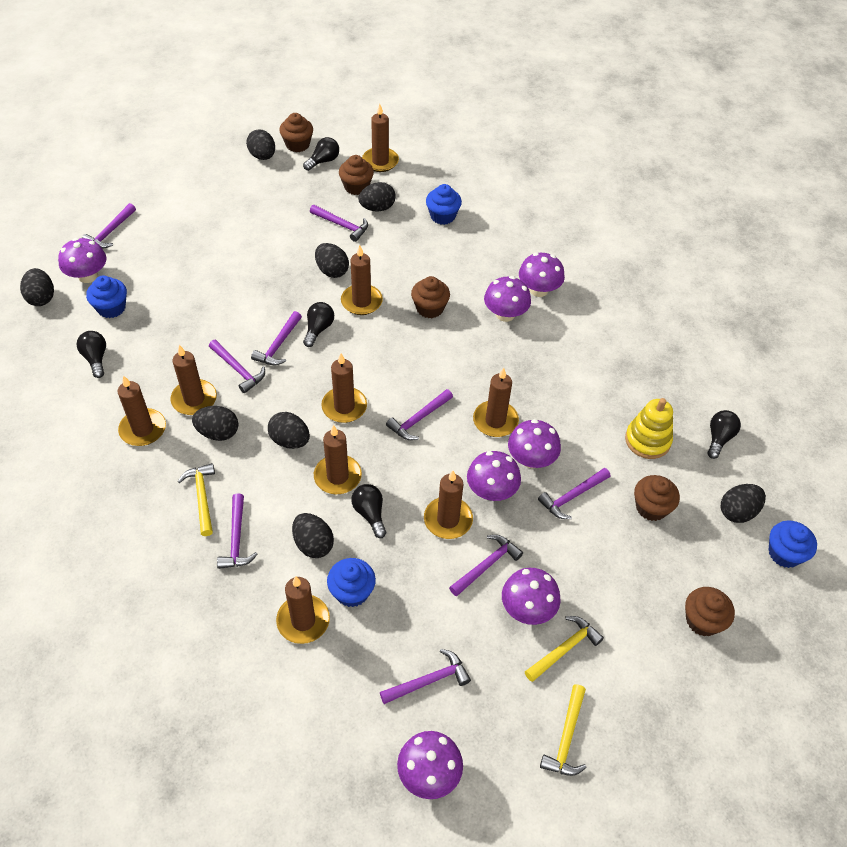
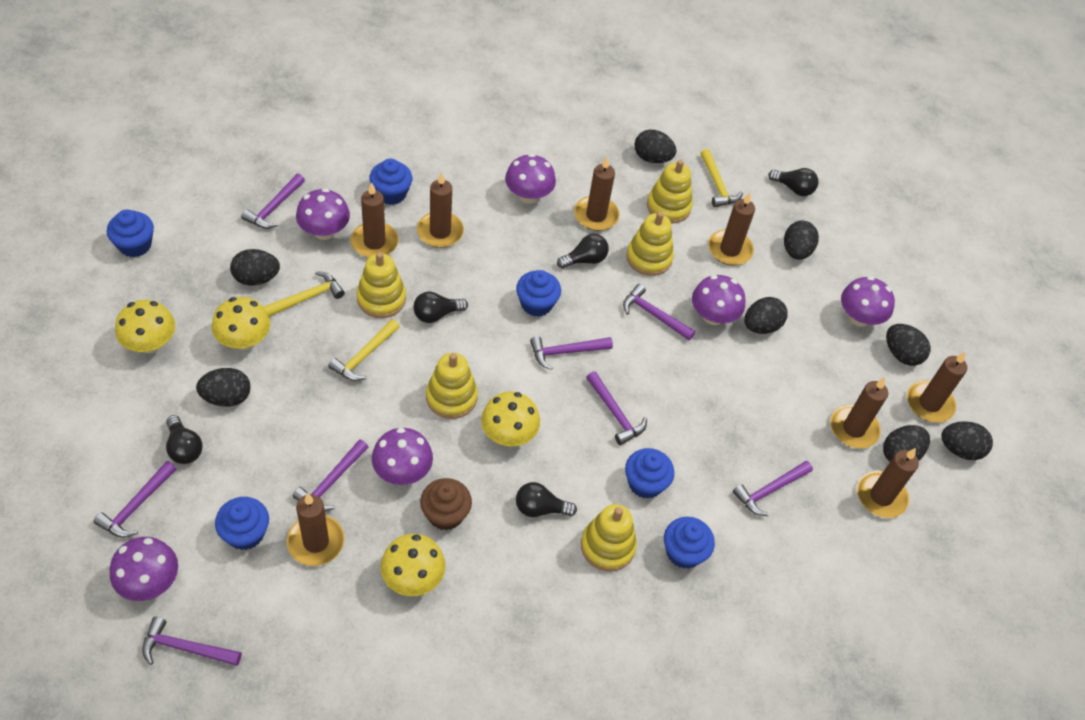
blue cupcake: 4 -> 6
brown candle: 9 -> 8
brown cupcake: 5 -> 1
purple hammer: 9 -> 8
purple mushroom: 7 -> 6
yellow mushroom: 0 -> 4
yellow stacking toy: 1 -> 5

